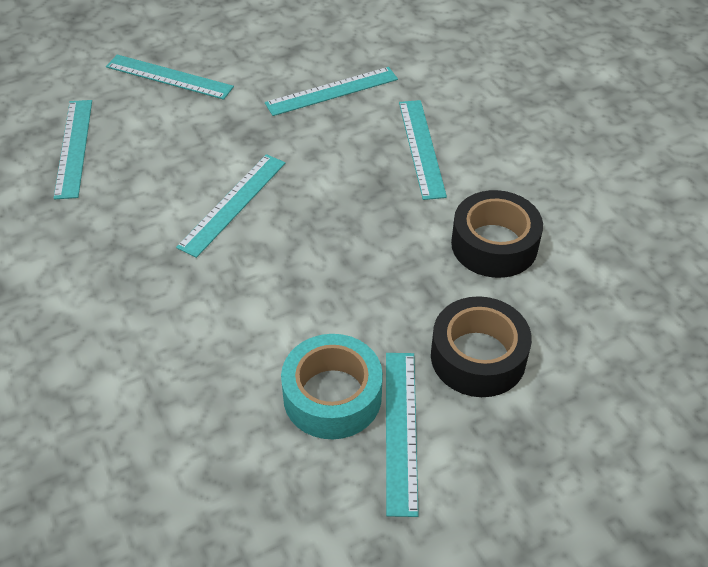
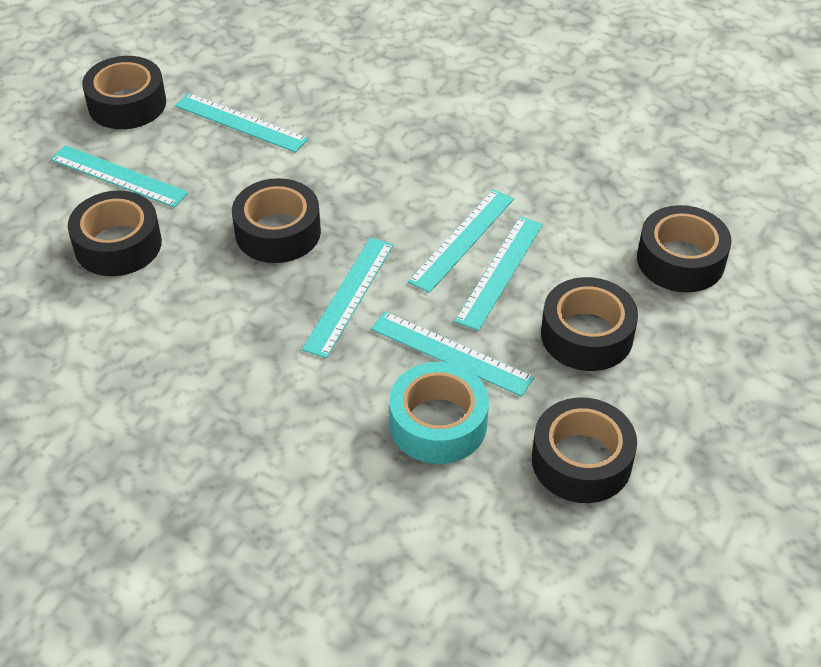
black tape: 2 -> 6

